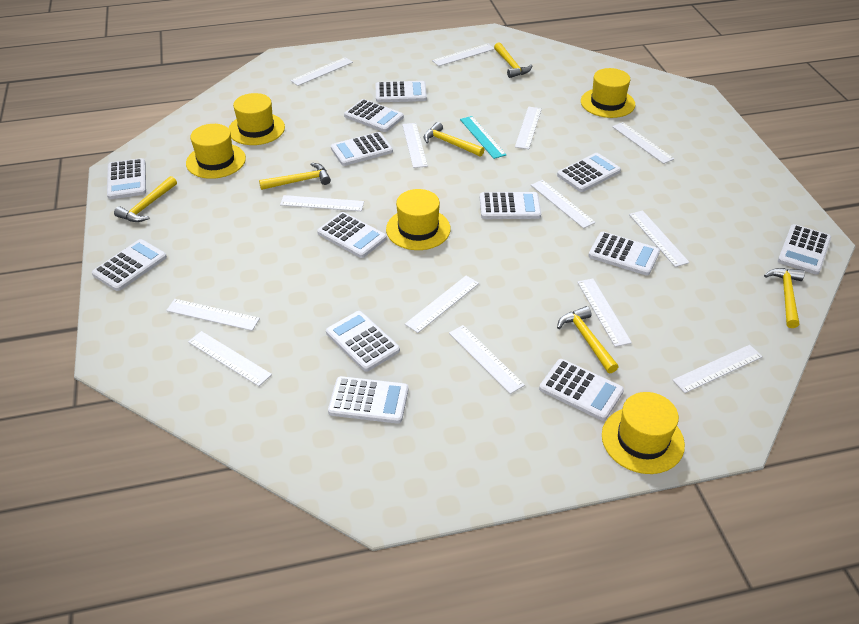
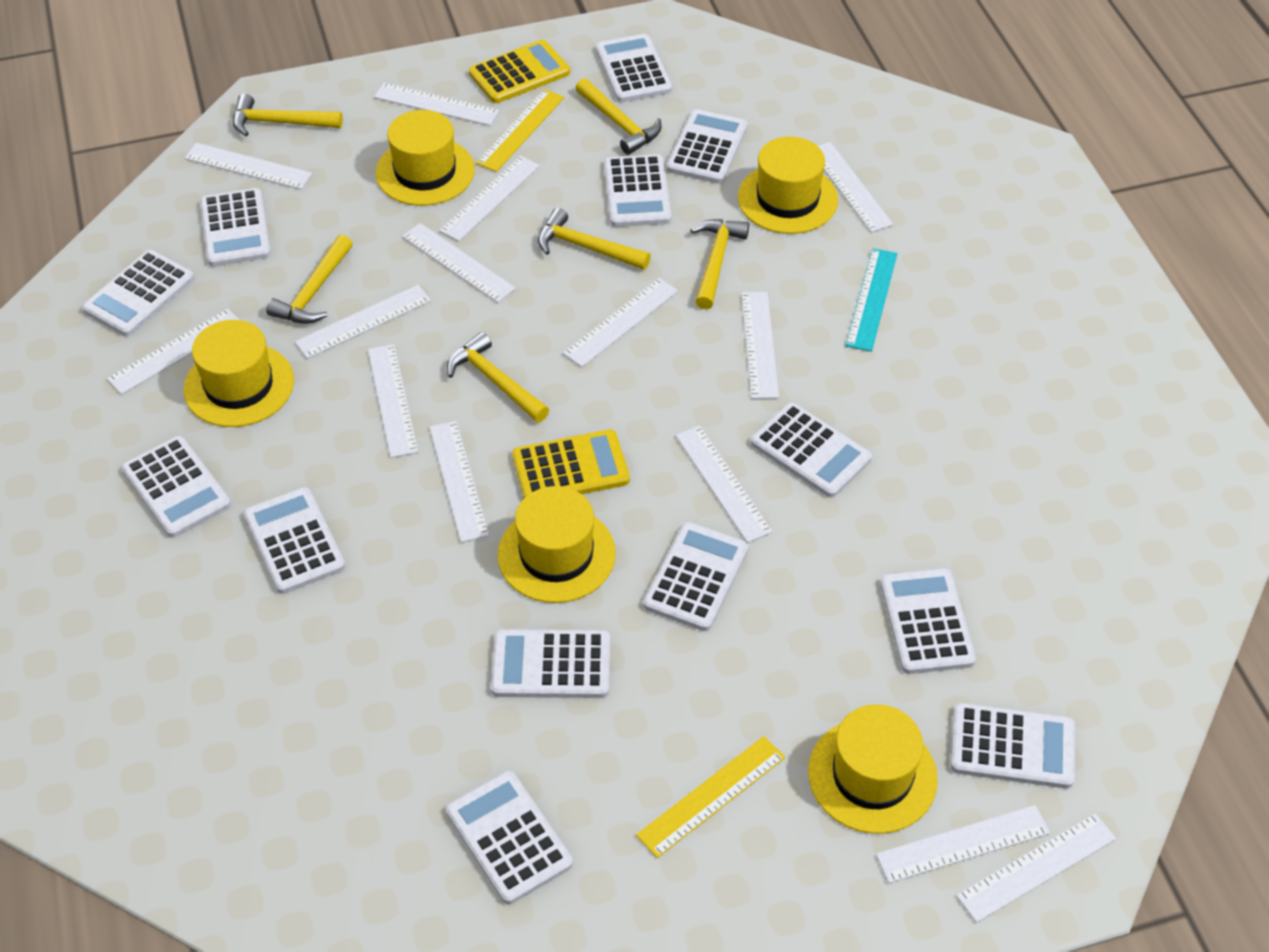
yellow calculator: 0 -> 2
yellow ruler: 0 -> 2

